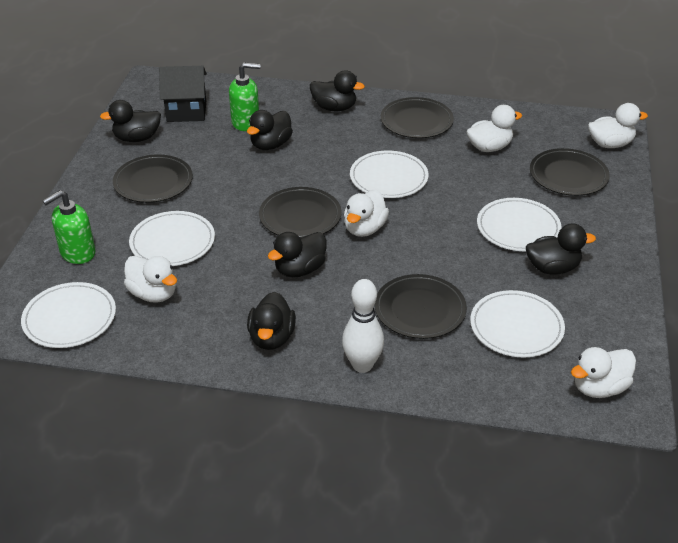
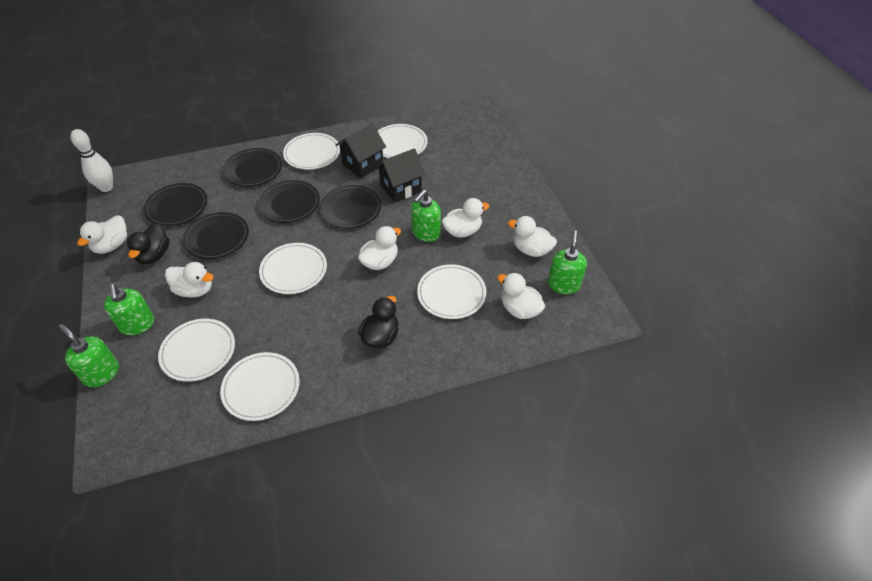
black duck: 6 -> 2
black house: 1 -> 2
green soap dispenser: 2 -> 4
white duck: 5 -> 6
white plate: 5 -> 6

